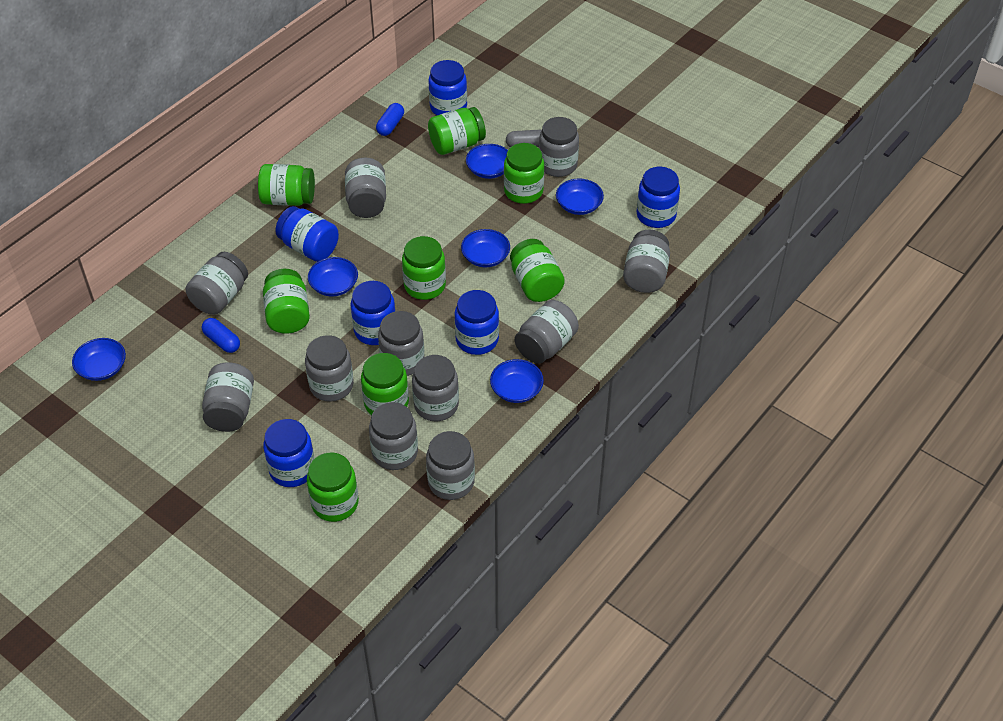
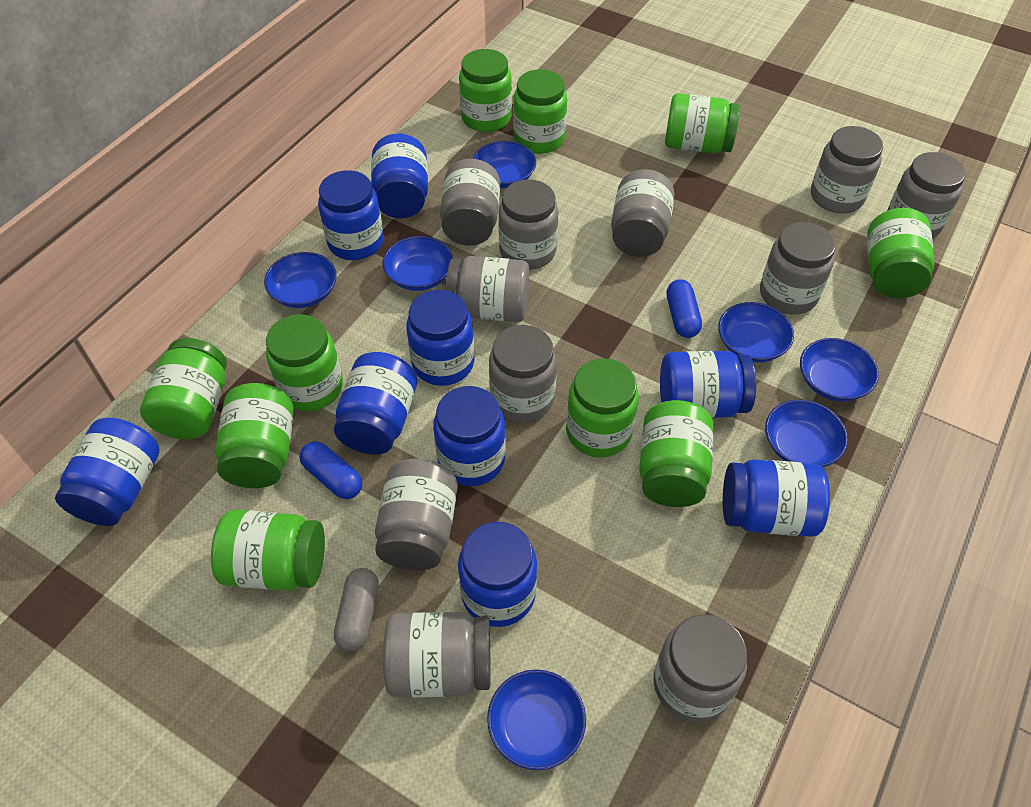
blue bowl: 6 -> 7
blue jar: 6 -> 9
green jar: 8 -> 10

